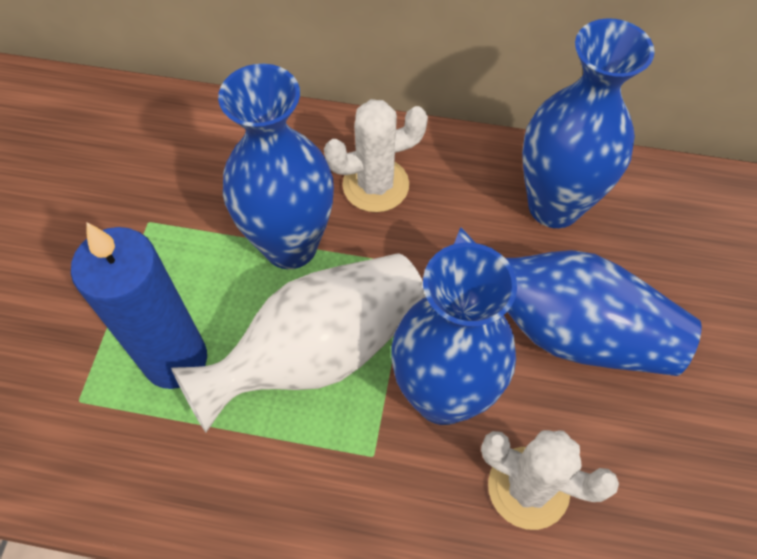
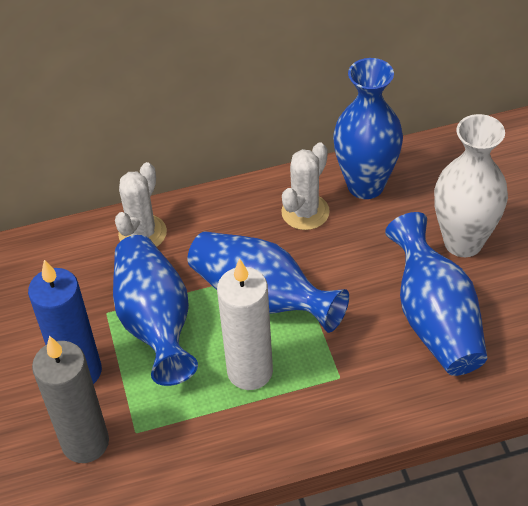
grey candle: 0 -> 1
white candle: 0 -> 1

